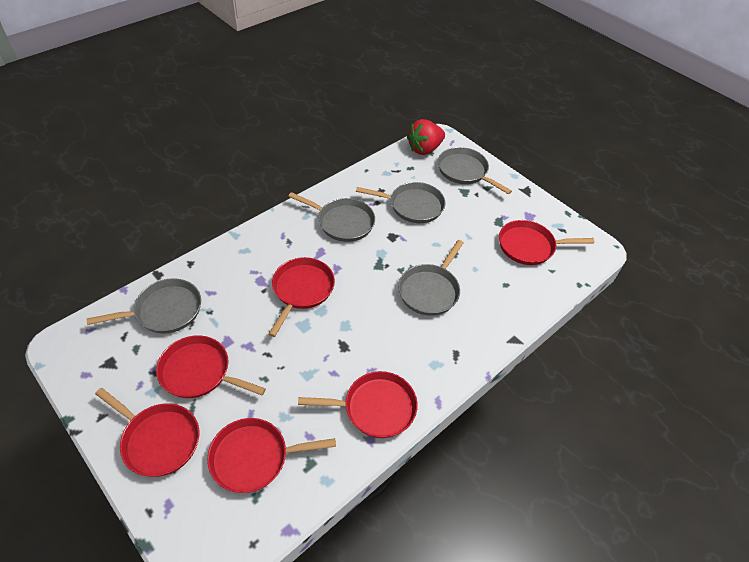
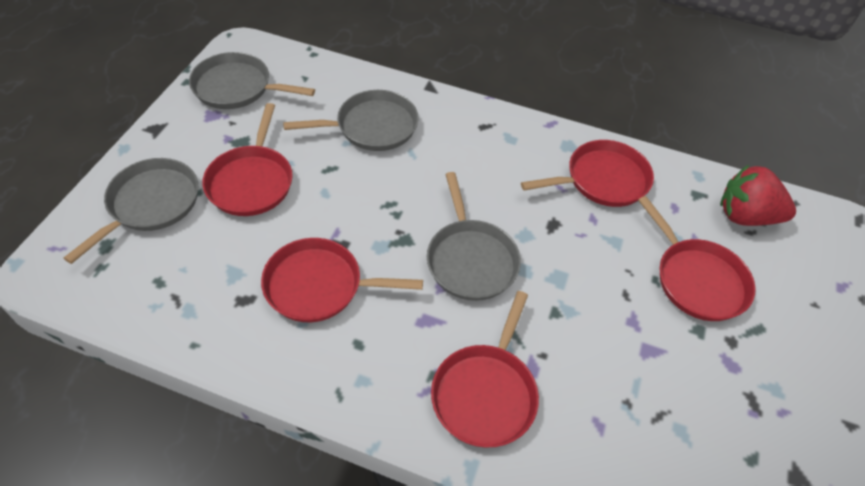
grey pan: 5 -> 4
red pan: 6 -> 5

